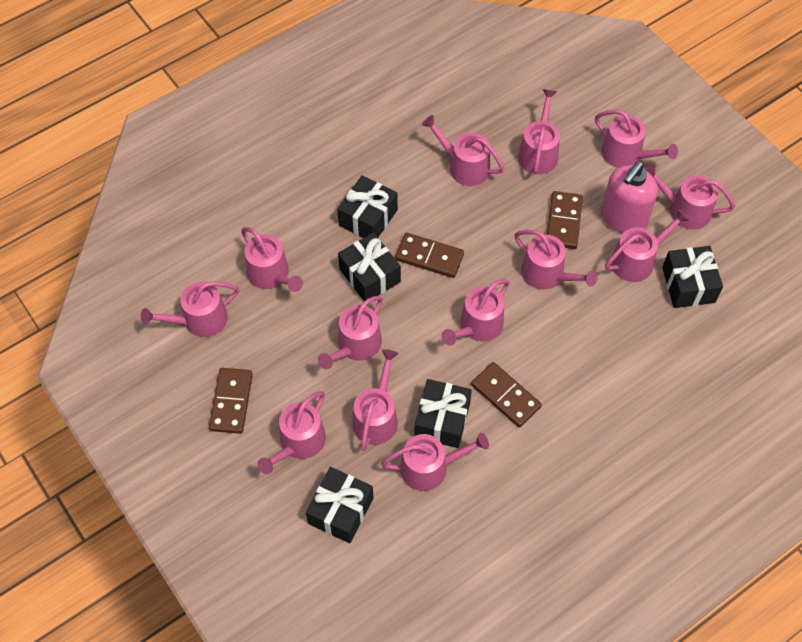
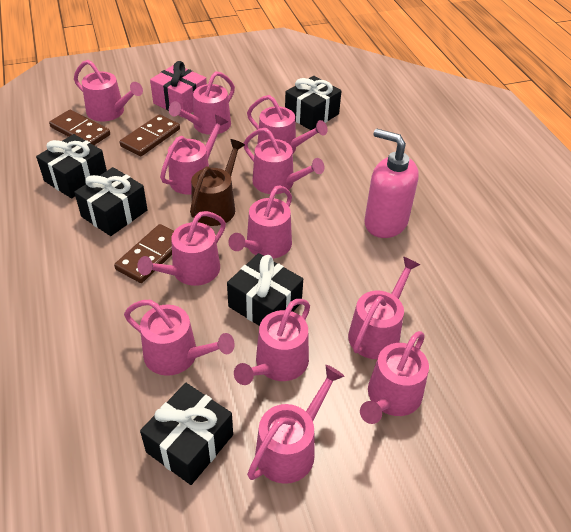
brown domino: 4 -> 3
brown watering can: 0 -> 1
pink gift: 0 -> 1
pink watering can: 13 -> 12

